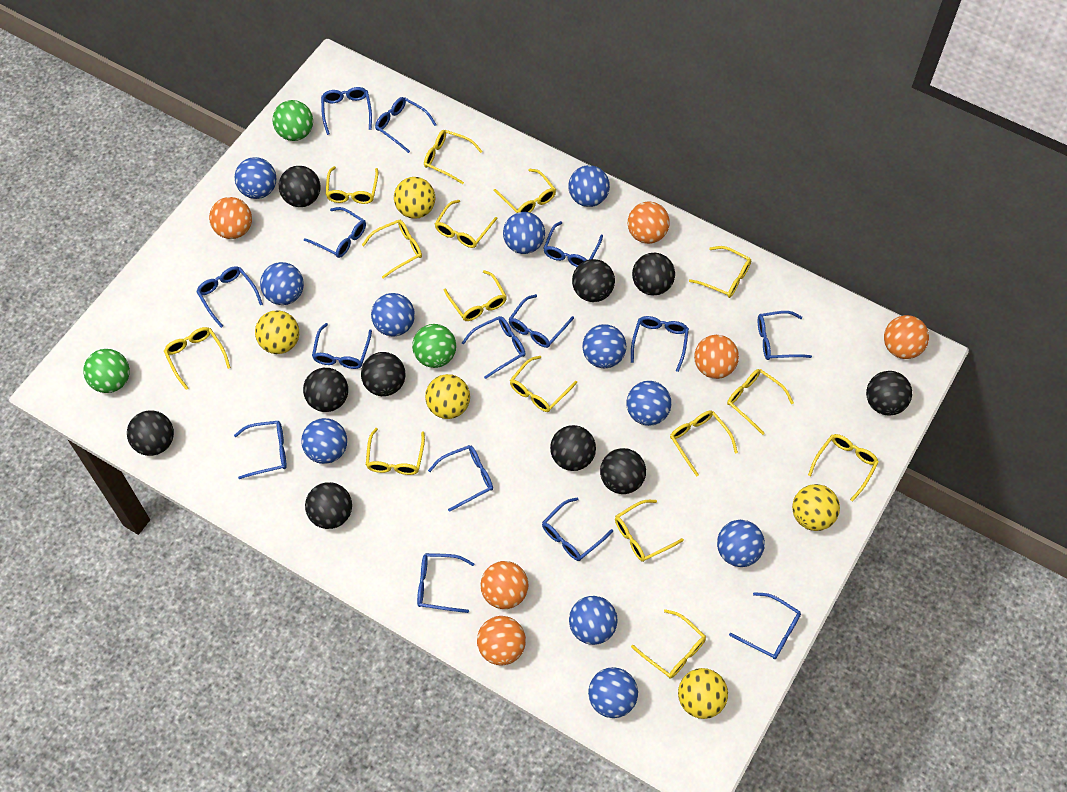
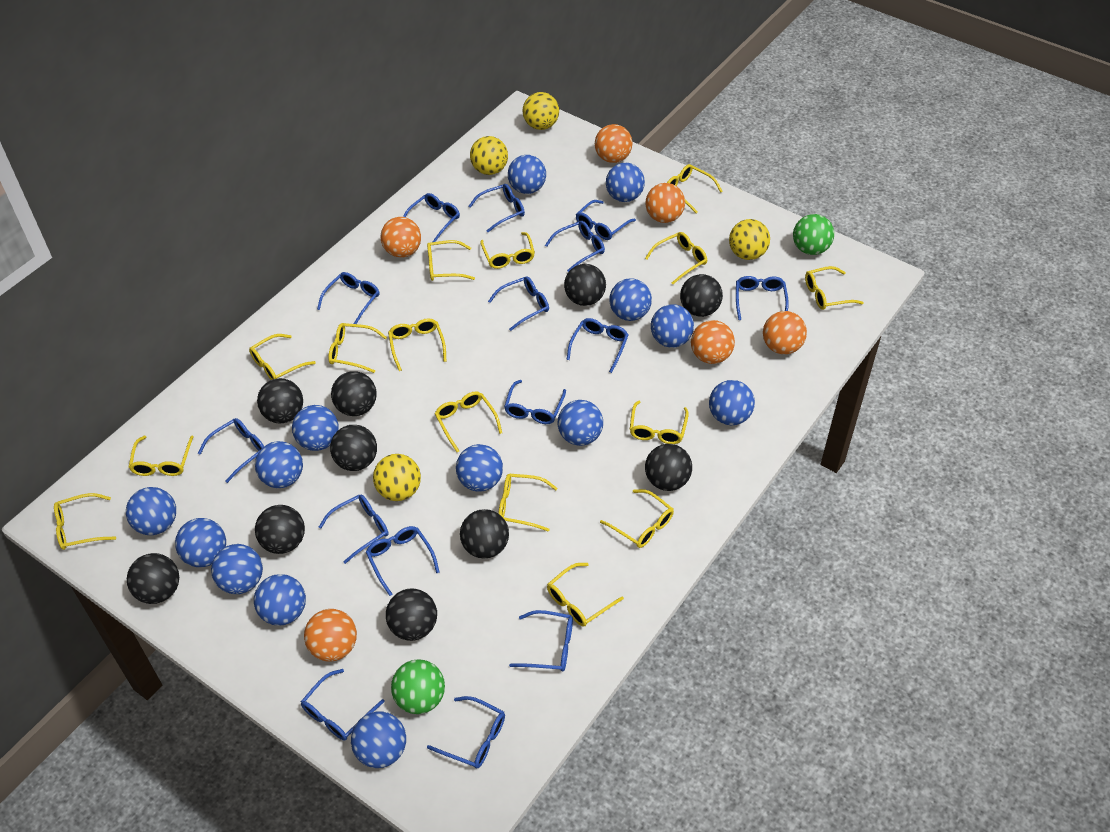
blue ball: 11 -> 14
green ball: 3 -> 2
yellow ball: 5 -> 4

